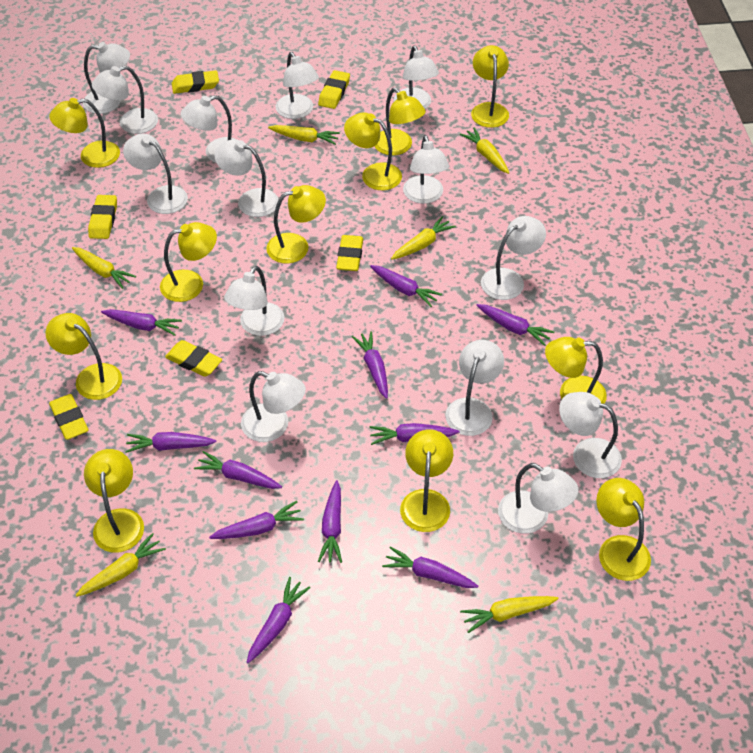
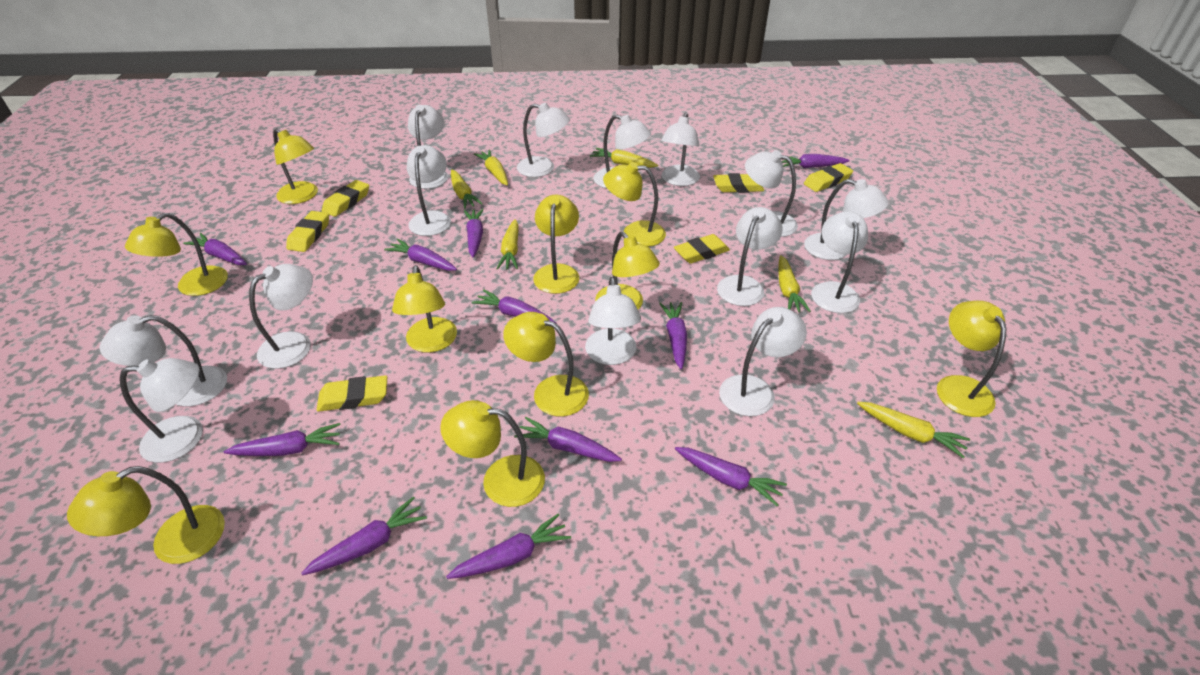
yellow lamp: 11 -> 10

